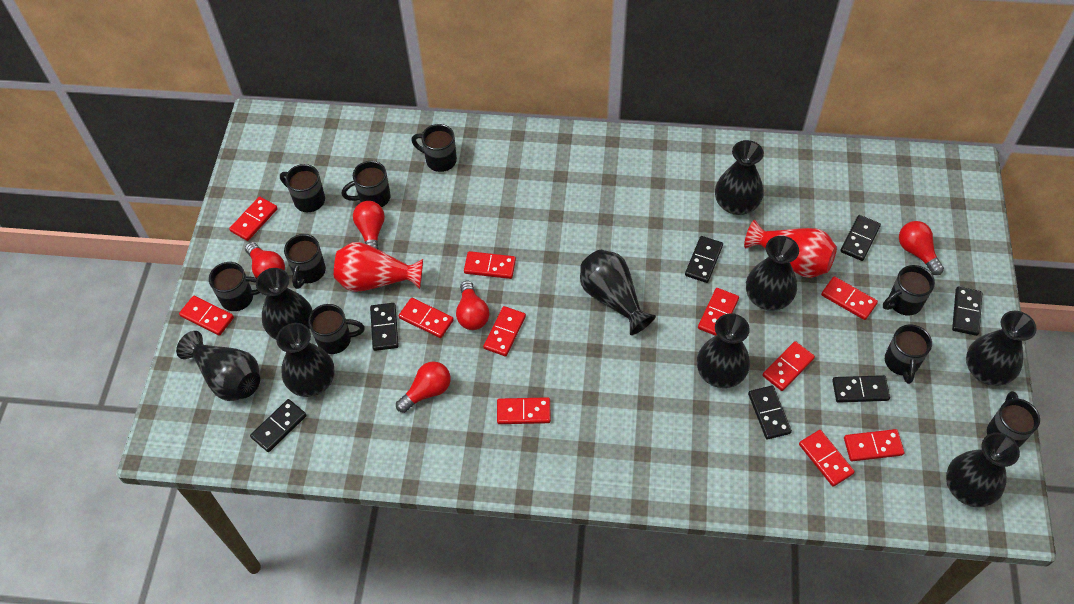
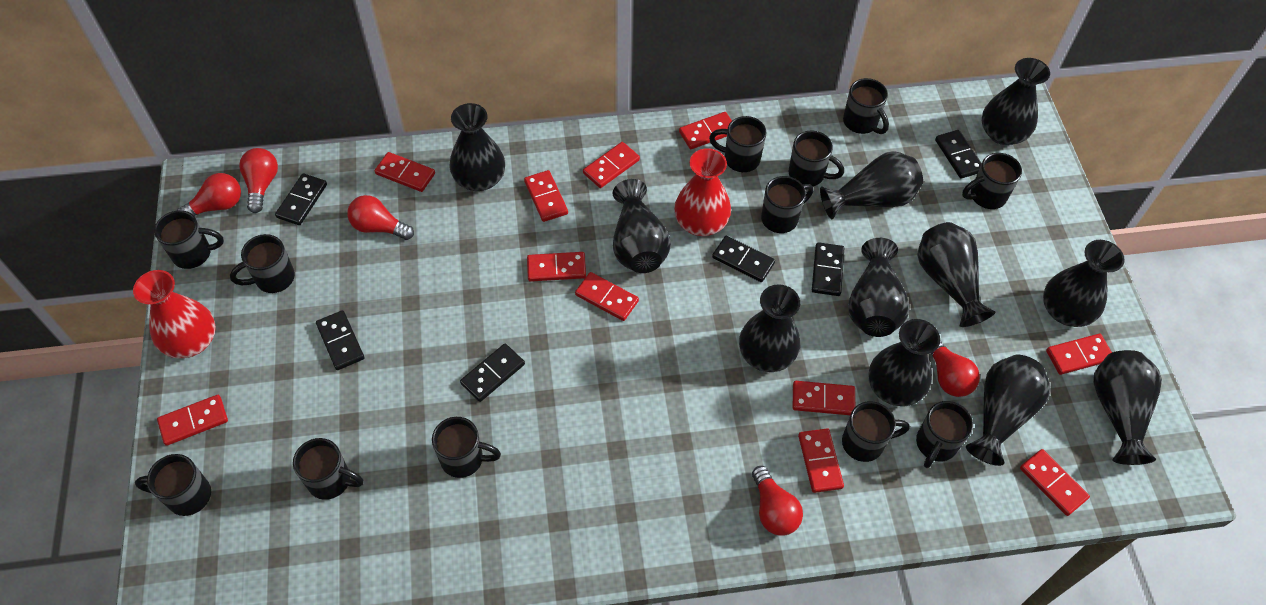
black domino: 7 -> 6
black mug: 9 -> 12
black vase: 9 -> 11

